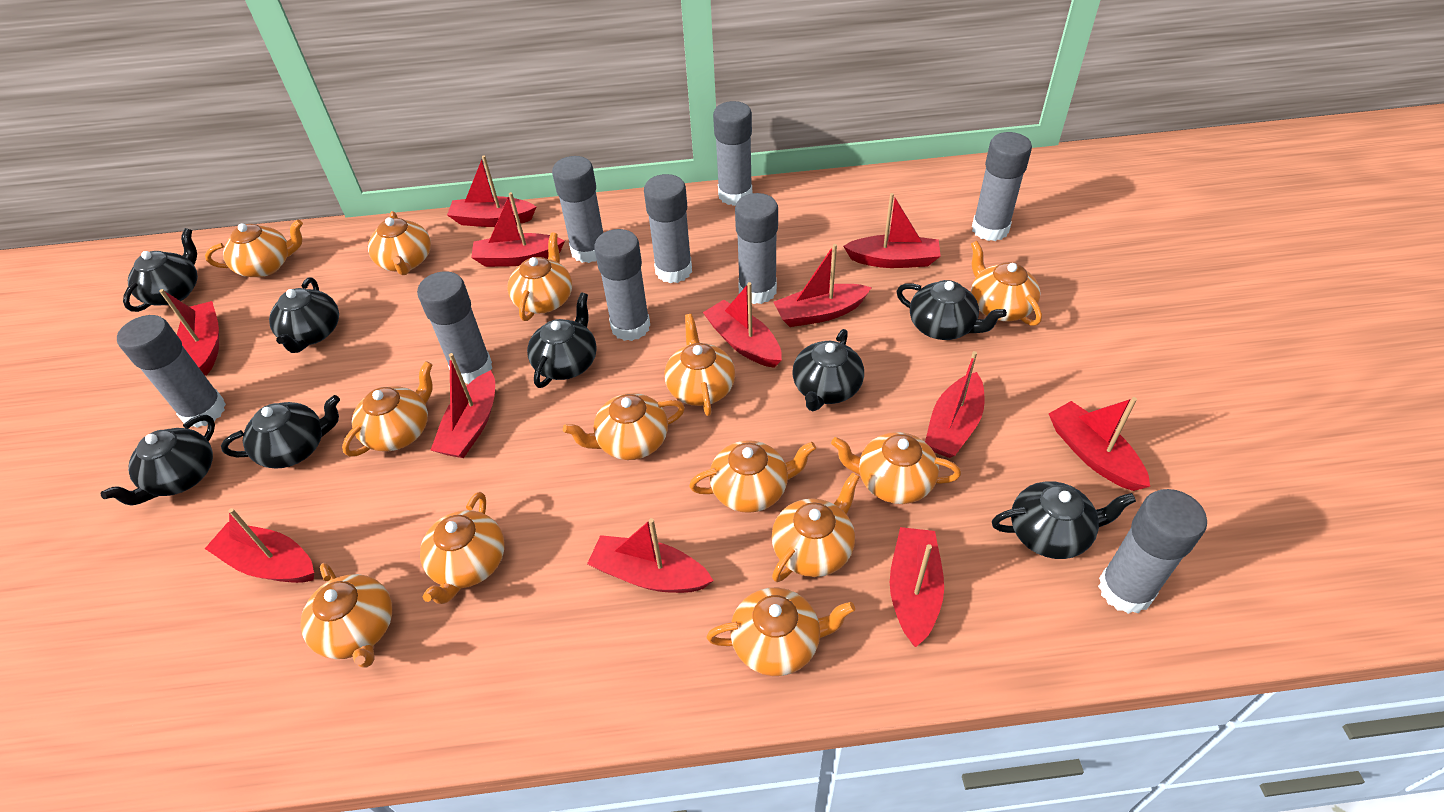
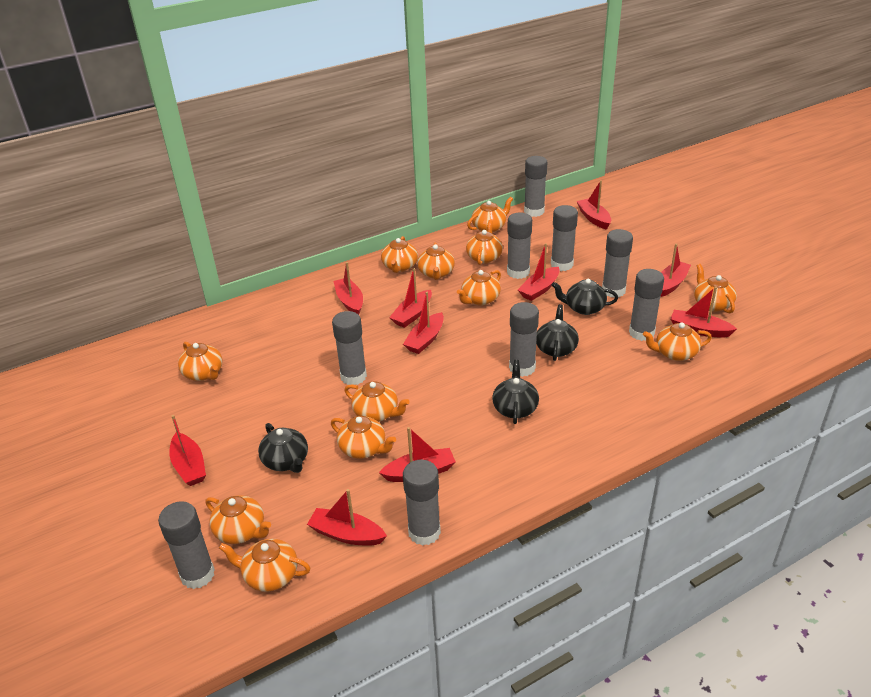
black teapot: 8 -> 4
orange teapot: 13 -> 12
red boat: 12 -> 10

